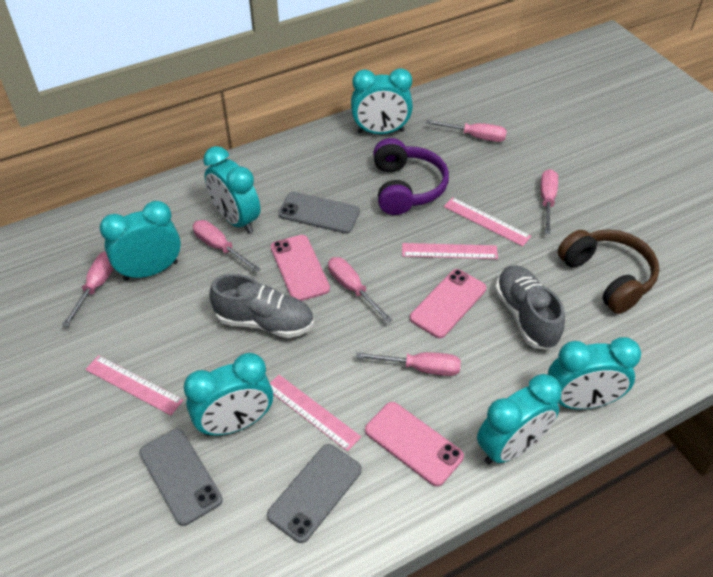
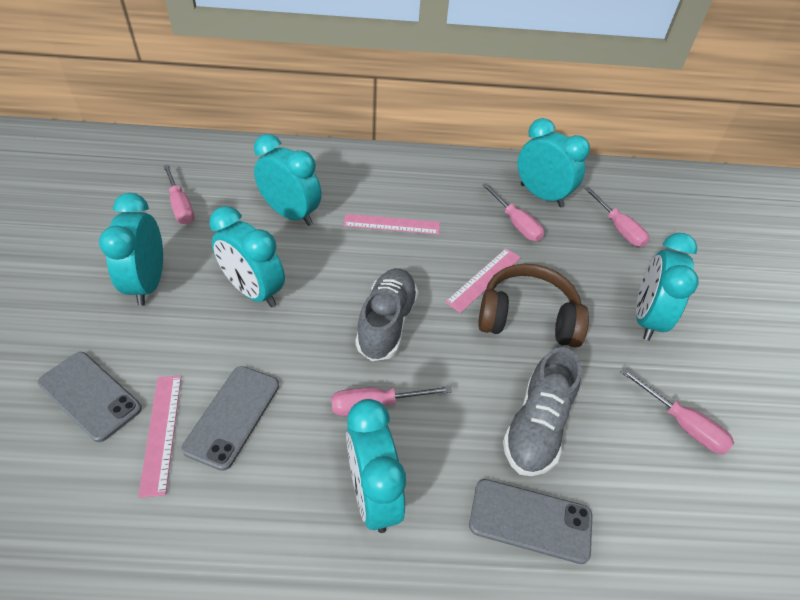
pink phone: 3 -> 0
pink ruler: 4 -> 3
pink screwdriver: 6 -> 5
purple headphones: 1 -> 0

